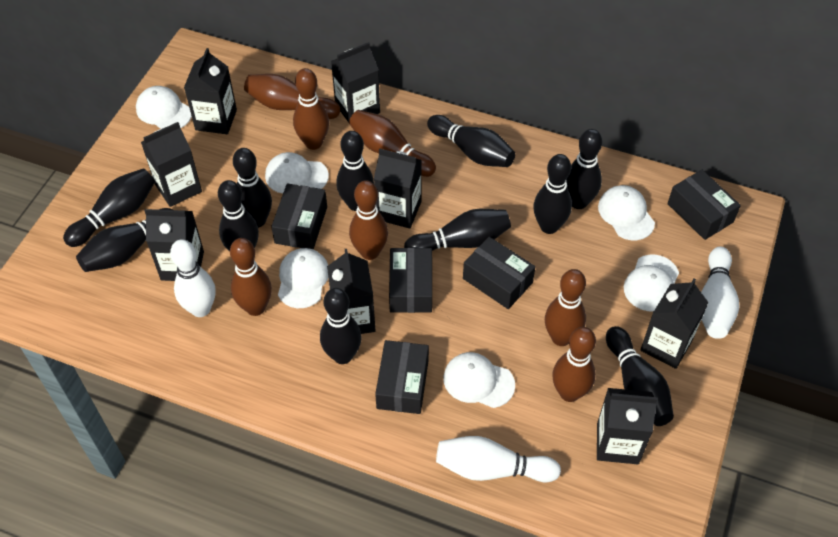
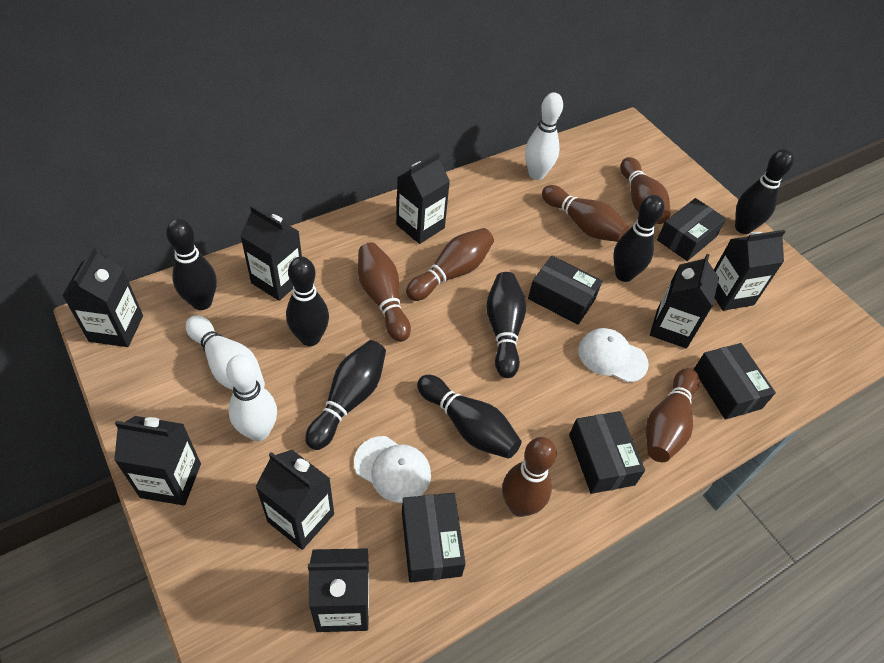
black bowling pin: 11 -> 7
brown bowling pin: 7 -> 6
white cap: 6 -> 2

